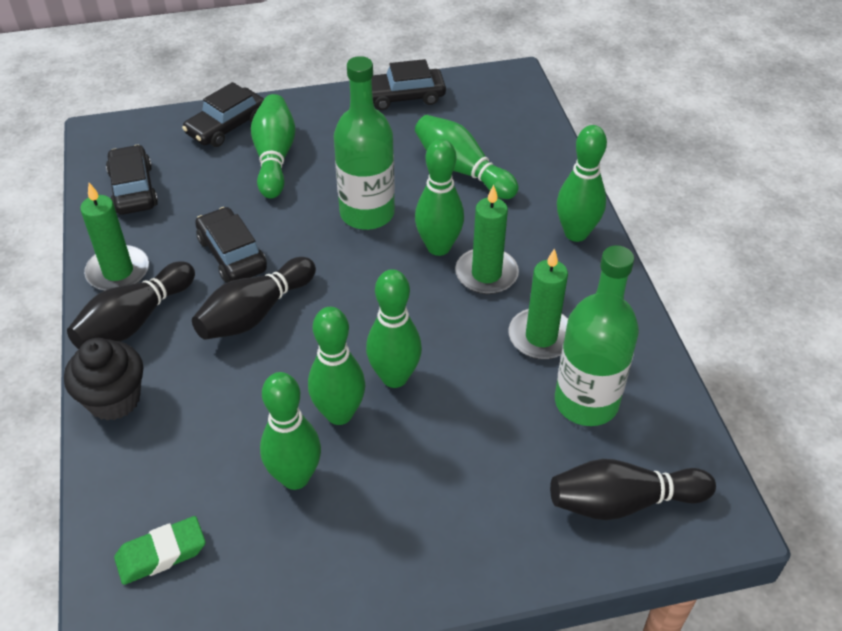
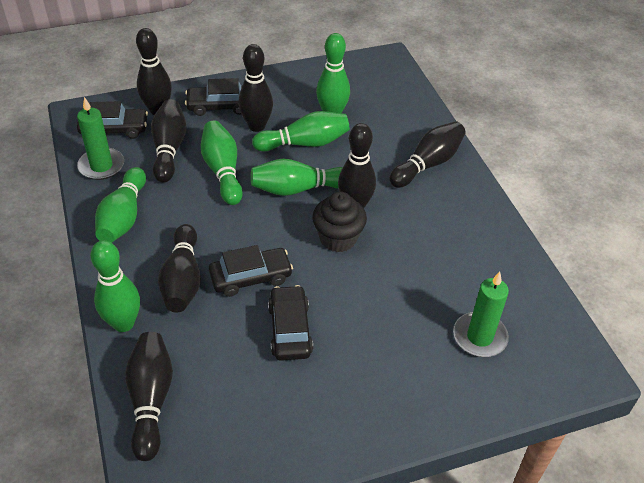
black bowling pin: 3 -> 7
green bottle: 2 -> 0
green bowling pin: 7 -> 6
green candle: 3 -> 2
green eraser: 1 -> 0

